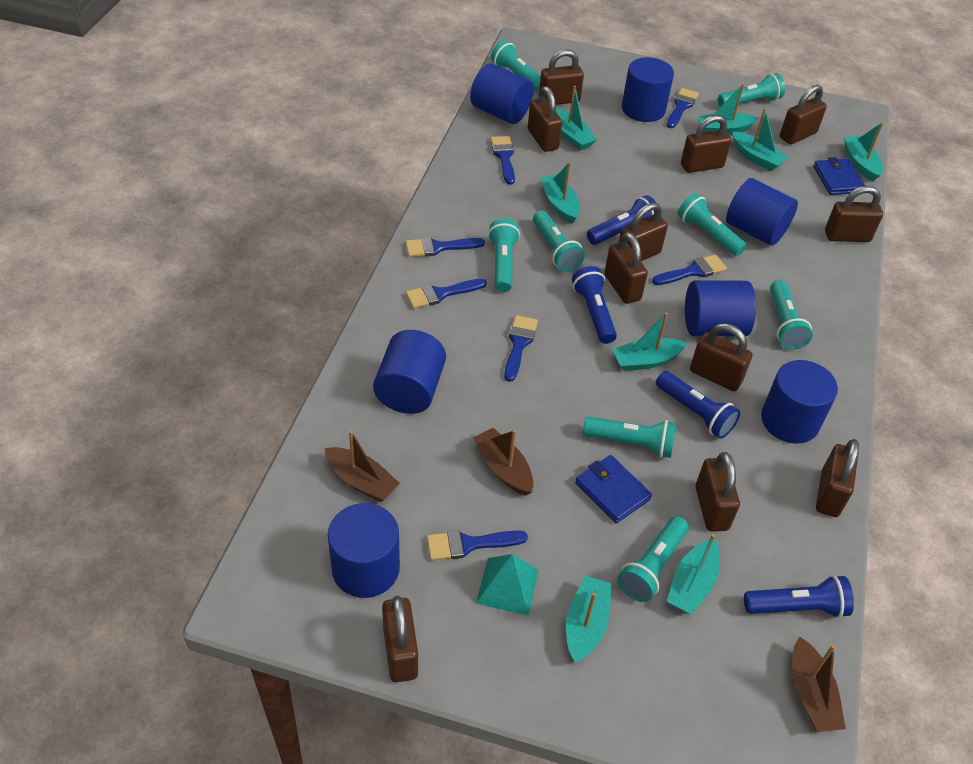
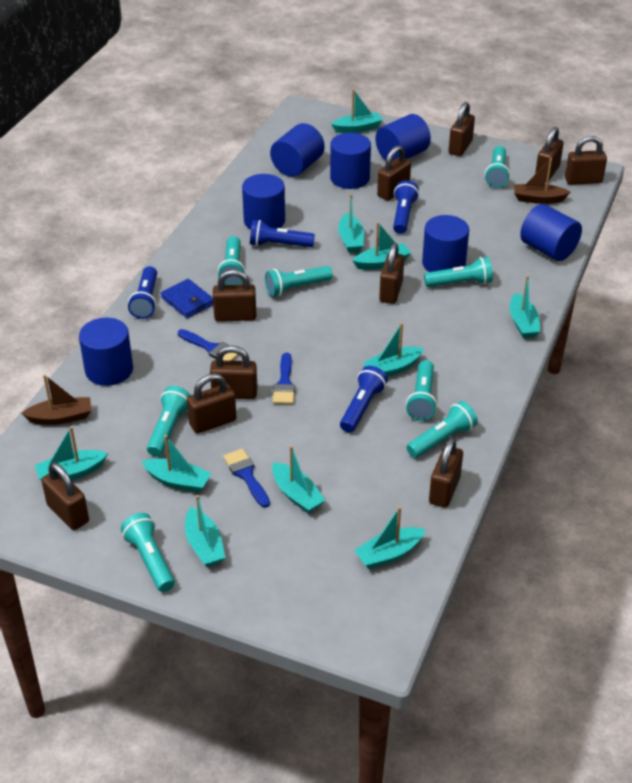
blue brush: 7 -> 3
blue wallet: 2 -> 1
brown boat: 3 -> 2
brown padlock: 11 -> 10
turquoise boat: 8 -> 10
turquoise pyramid: 1 -> 0

